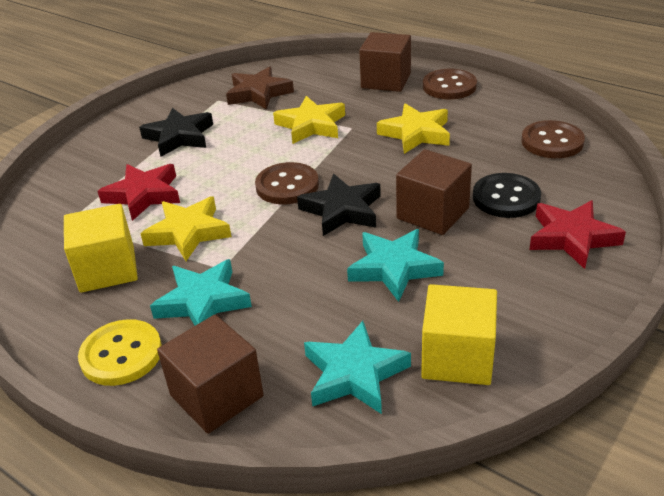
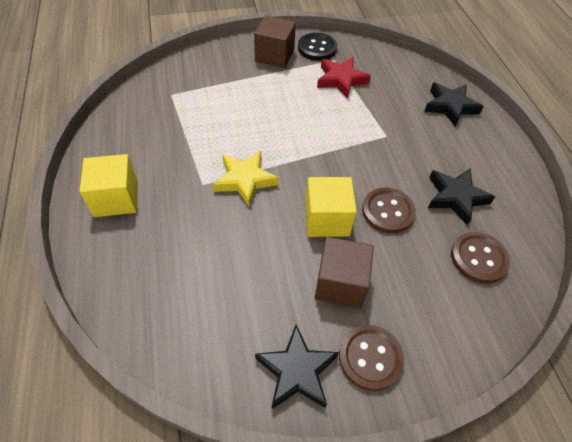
black star: 2 -> 3
brown cube: 3 -> 2
brown star: 1 -> 0
red star: 2 -> 1
turquoise star: 3 -> 0
yellow button: 1 -> 0
yellow star: 3 -> 1

